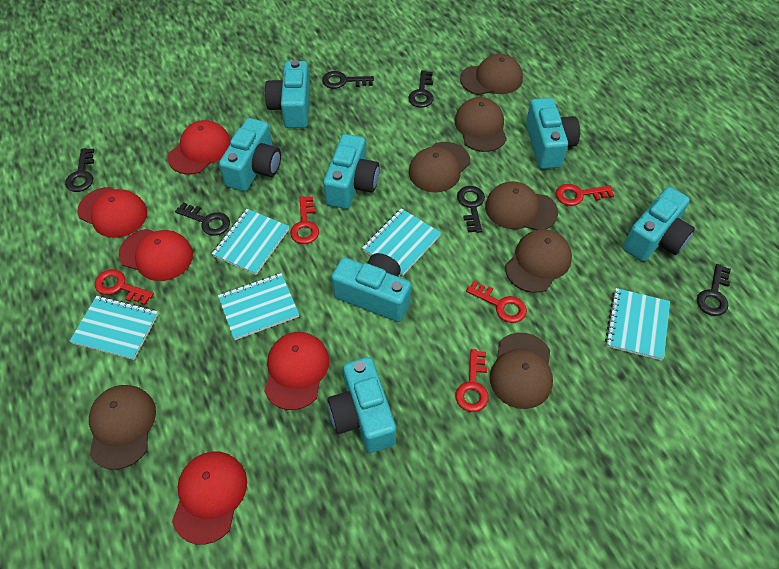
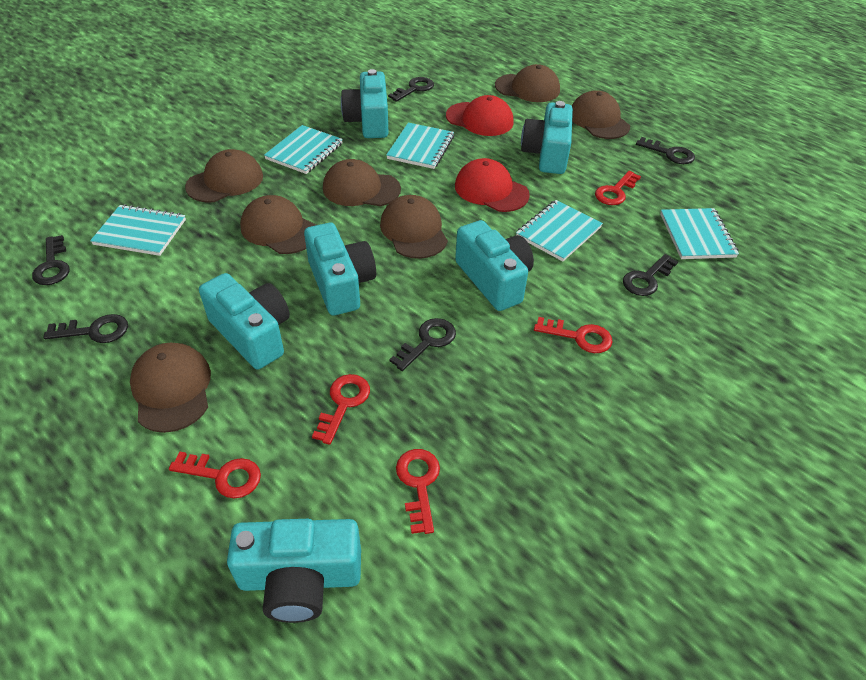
red cap: 5 -> 2
turquoise camera: 7 -> 6

